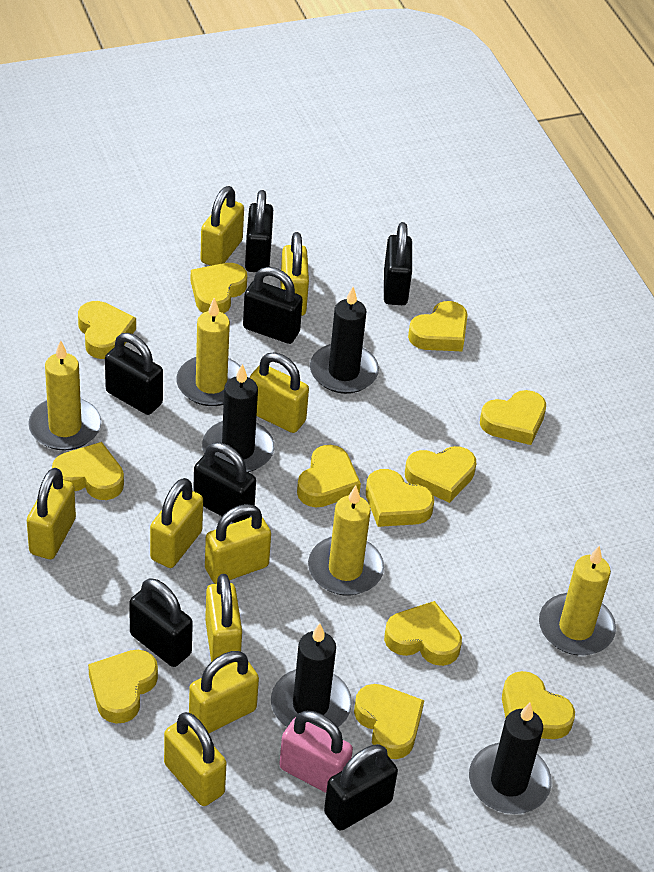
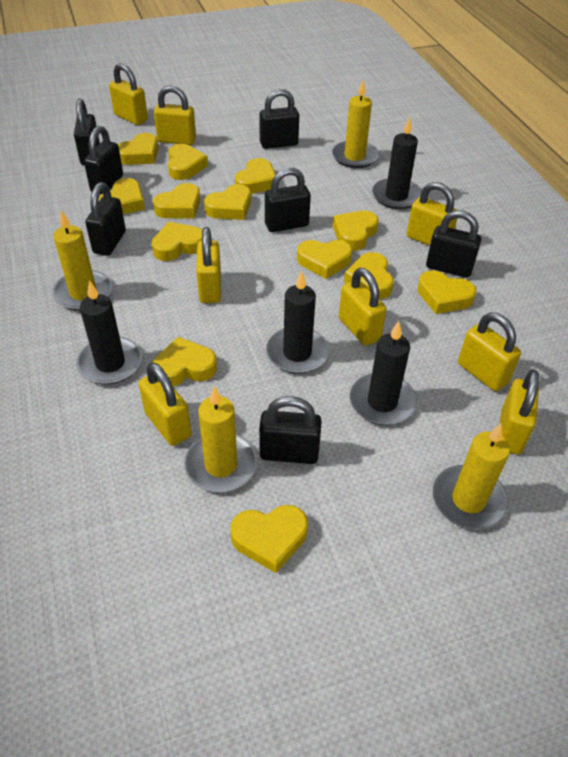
pink padlock: 1 -> 0
yellow heart: 12 -> 13
yellow padlock: 9 -> 8

